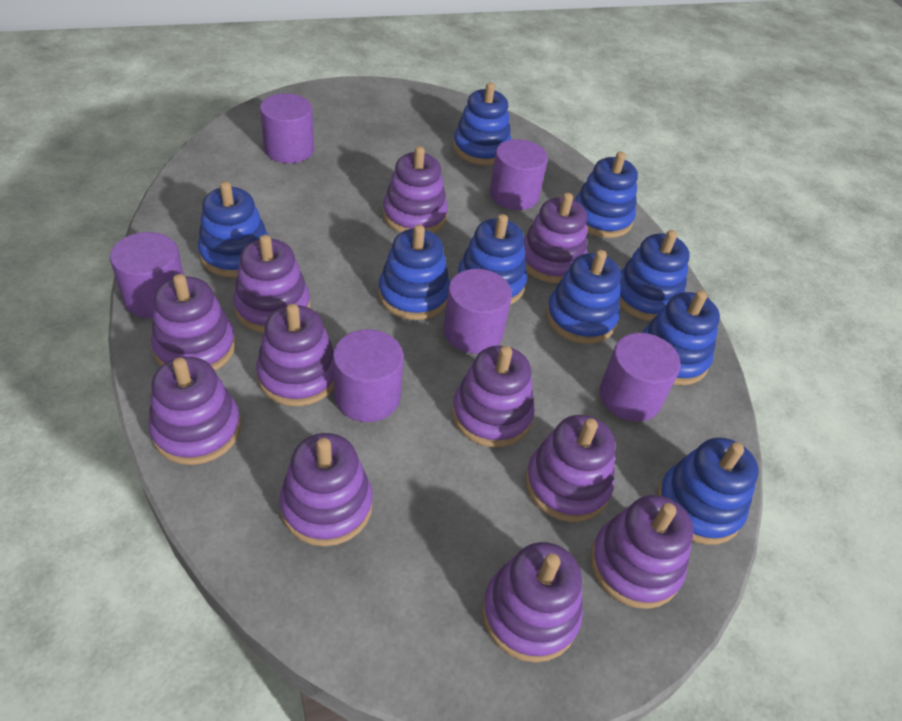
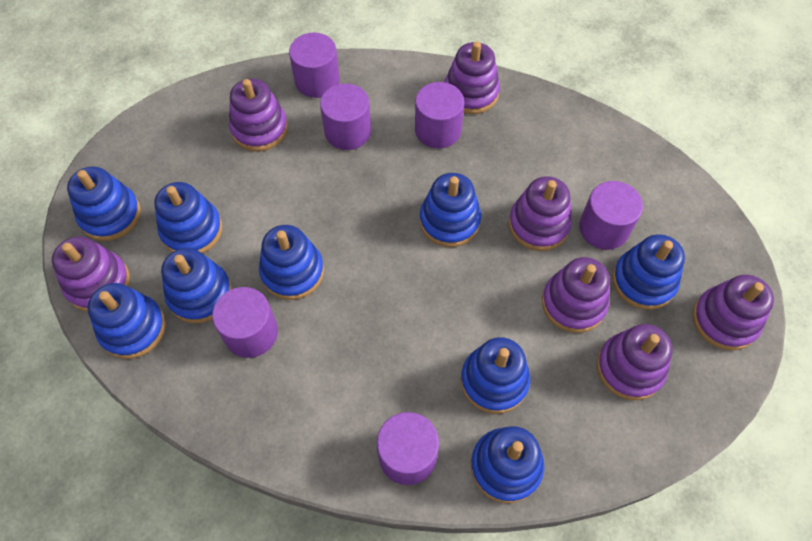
purple stacking toy: 11 -> 7

